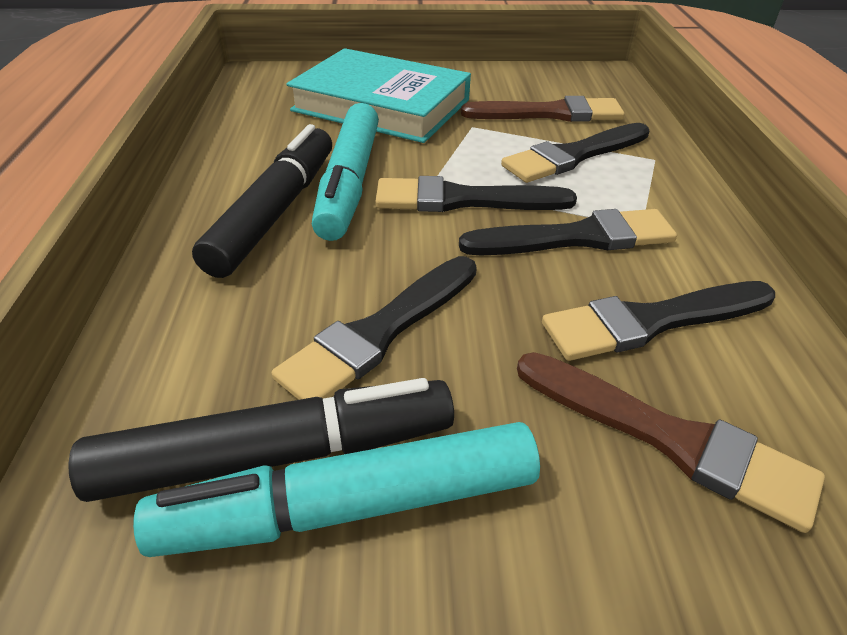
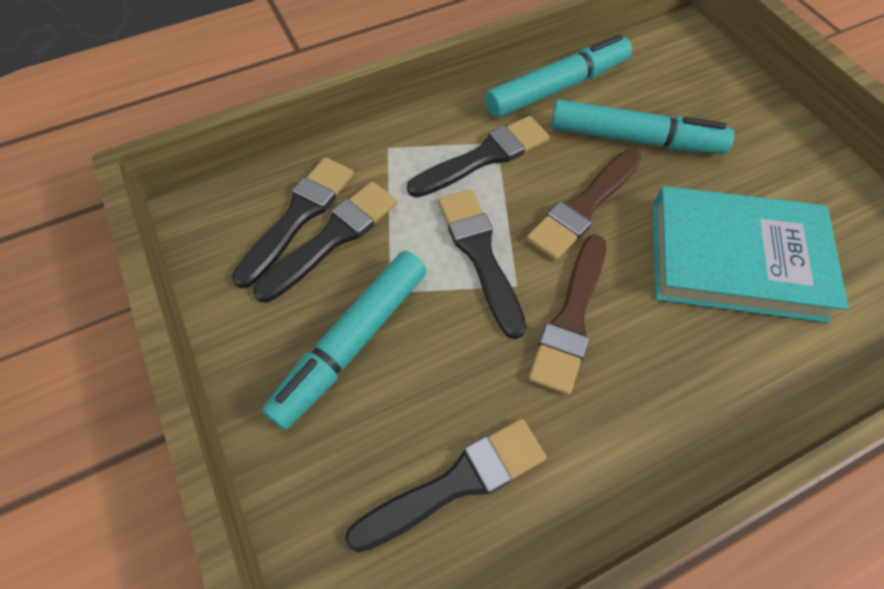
black marker: 2 -> 0
turquoise marker: 2 -> 3

